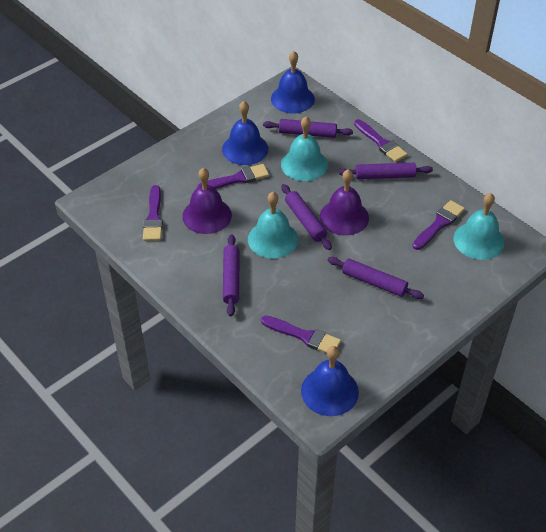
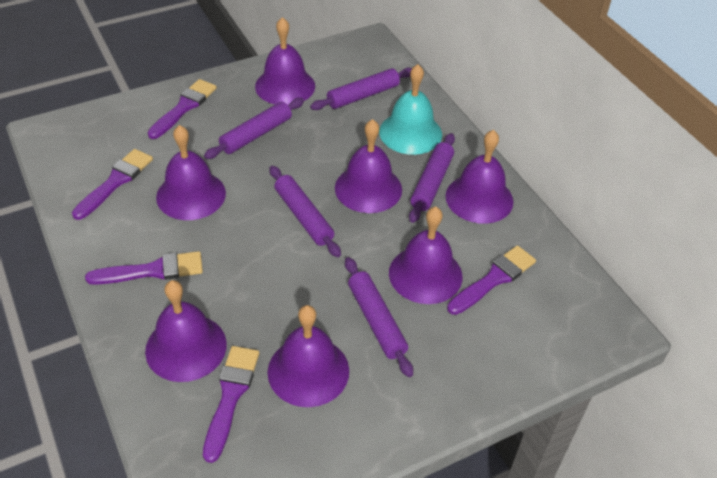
blue bell: 3 -> 0
purple bell: 2 -> 7
turquoise bell: 3 -> 1

